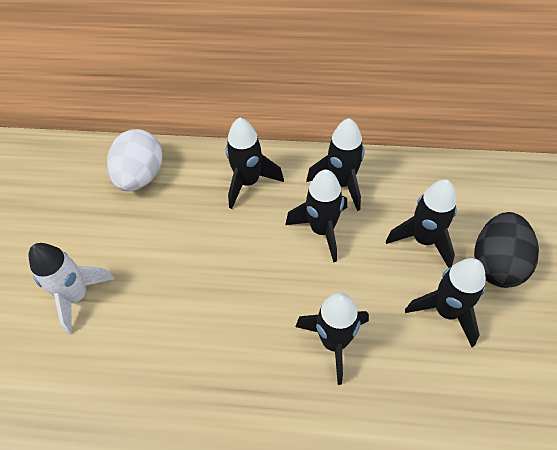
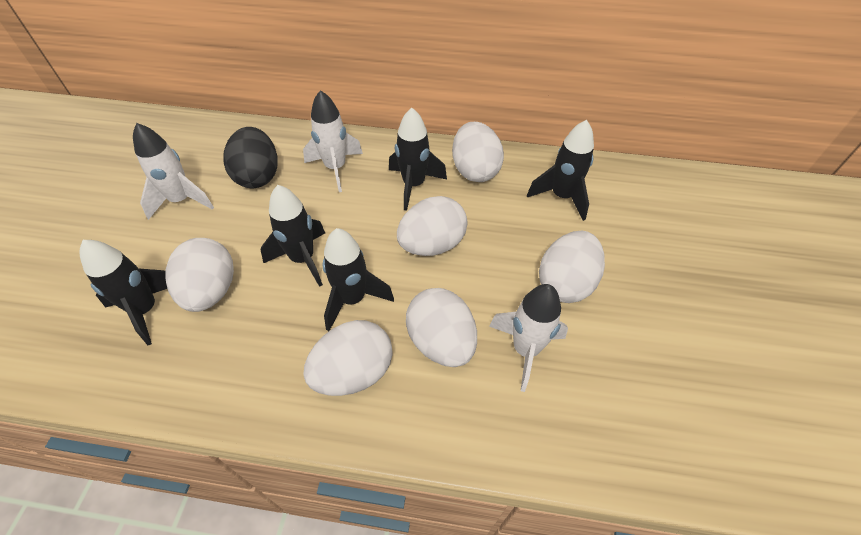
black rocket: 6 -> 5
white egg: 1 -> 6
white rocket: 1 -> 3

